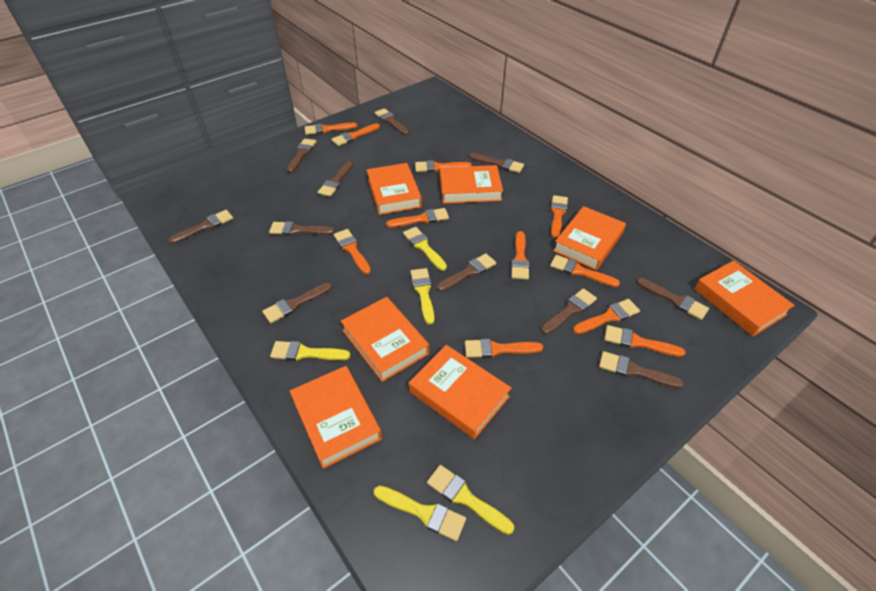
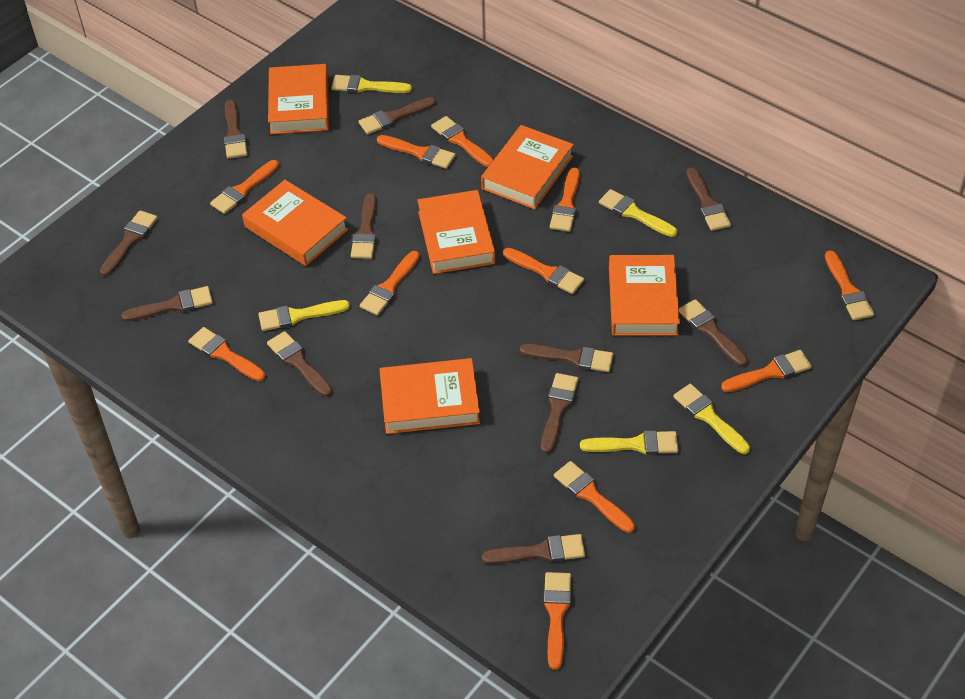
orange book: 7 -> 6

